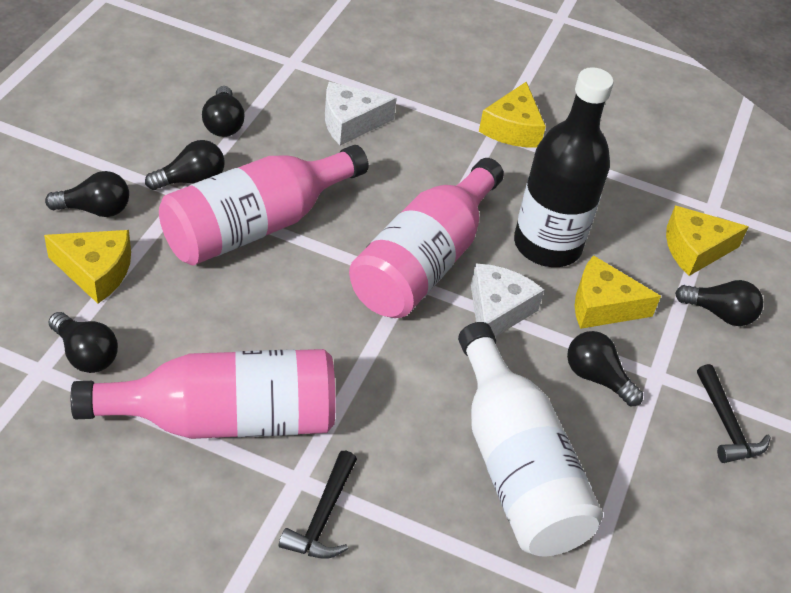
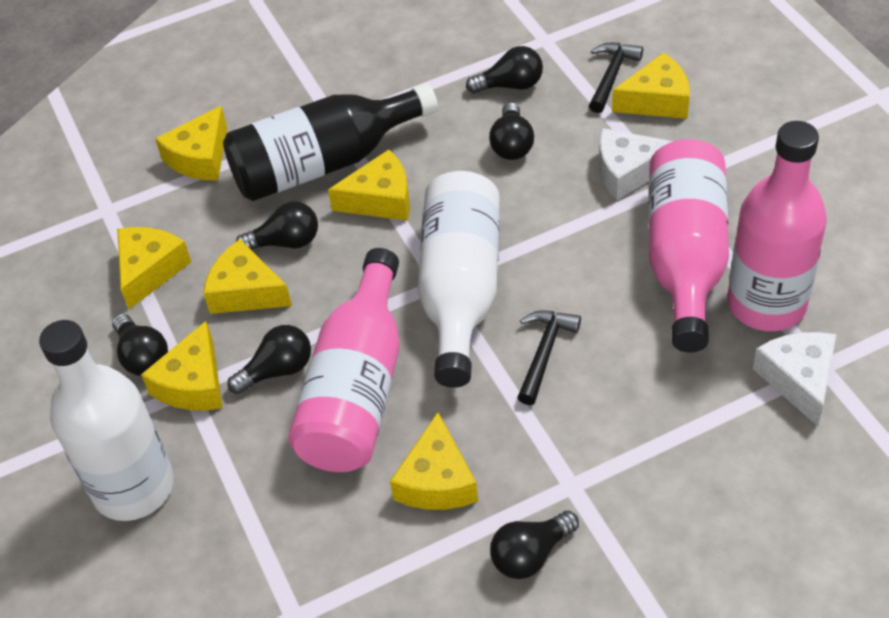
white bottle: 1 -> 2
yellow cheese: 4 -> 7

